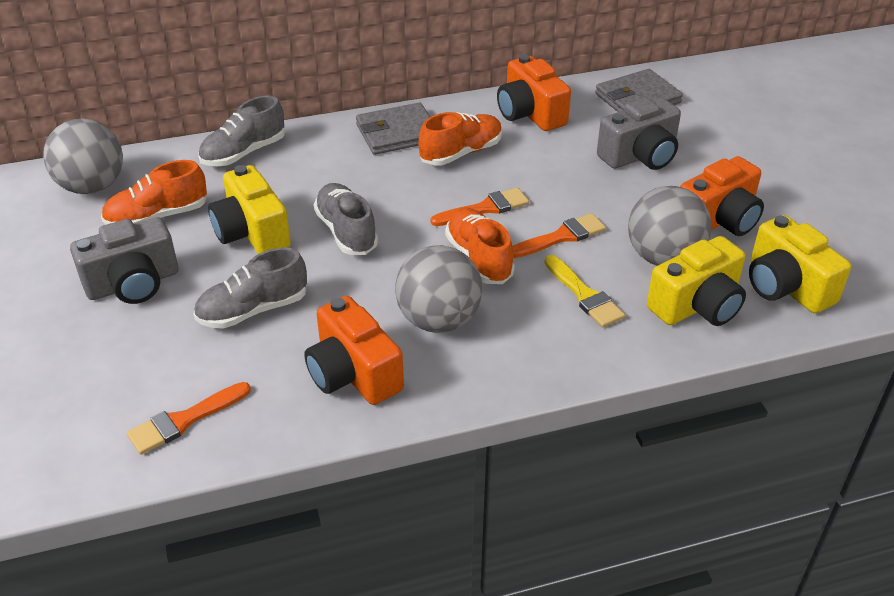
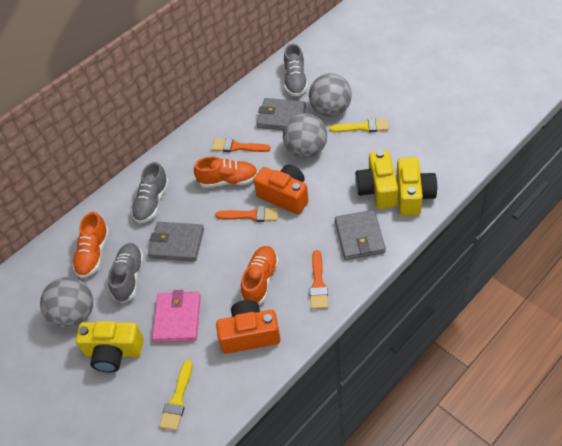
grey camera: 2 -> 0
grey wallet: 2 -> 3
orange camera: 3 -> 2
pink wallet: 0 -> 1
yellow brush: 1 -> 2

